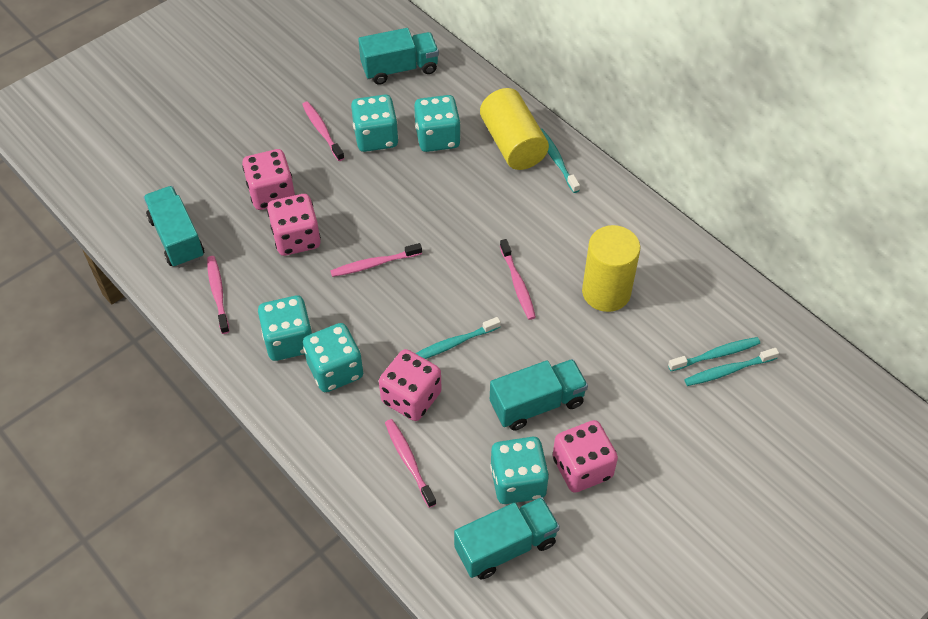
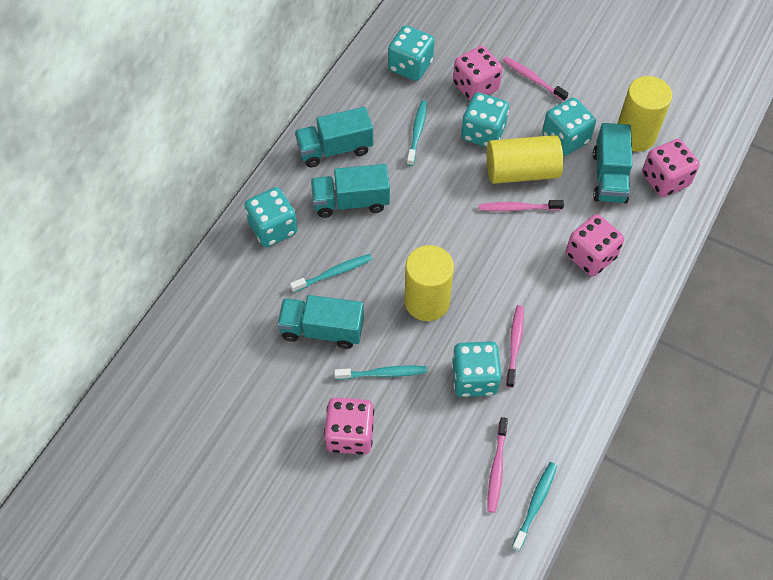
pink toothbrush: 5 -> 4
yellow cylinder: 2 -> 3

